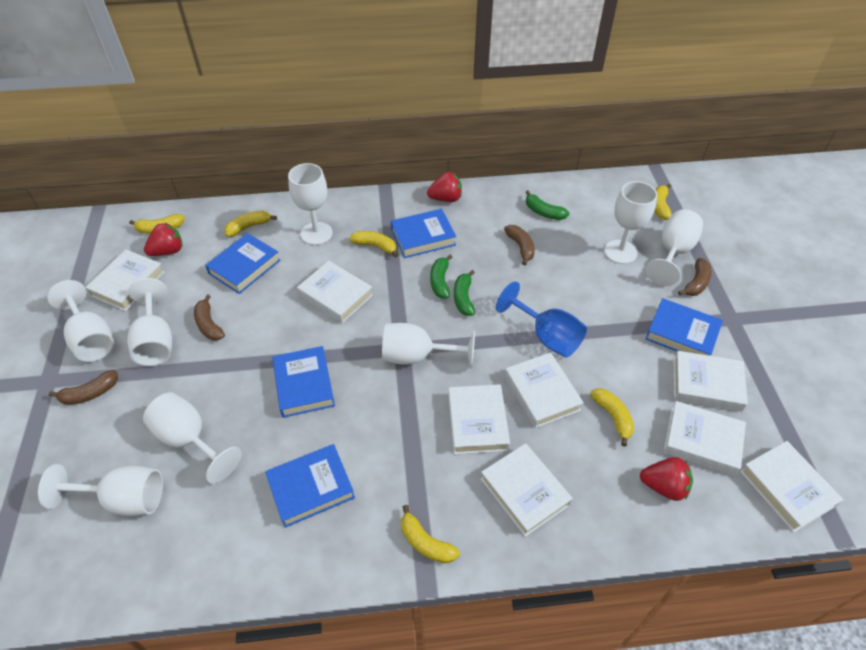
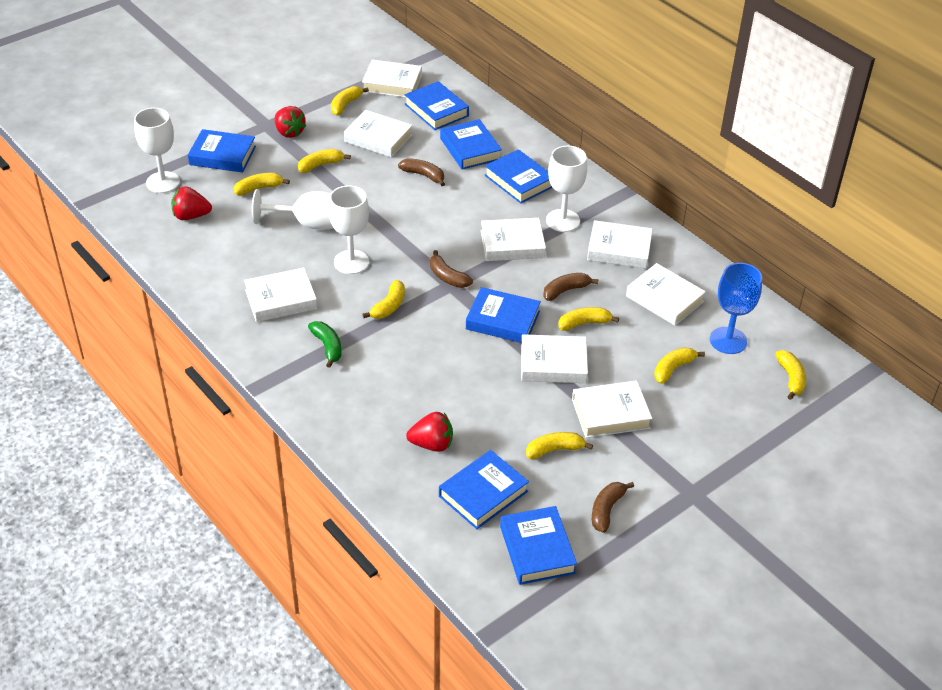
blue book: 5 -> 7
green banana: 3 -> 1
white goblet: 8 -> 4
yellow banana: 6 -> 8

